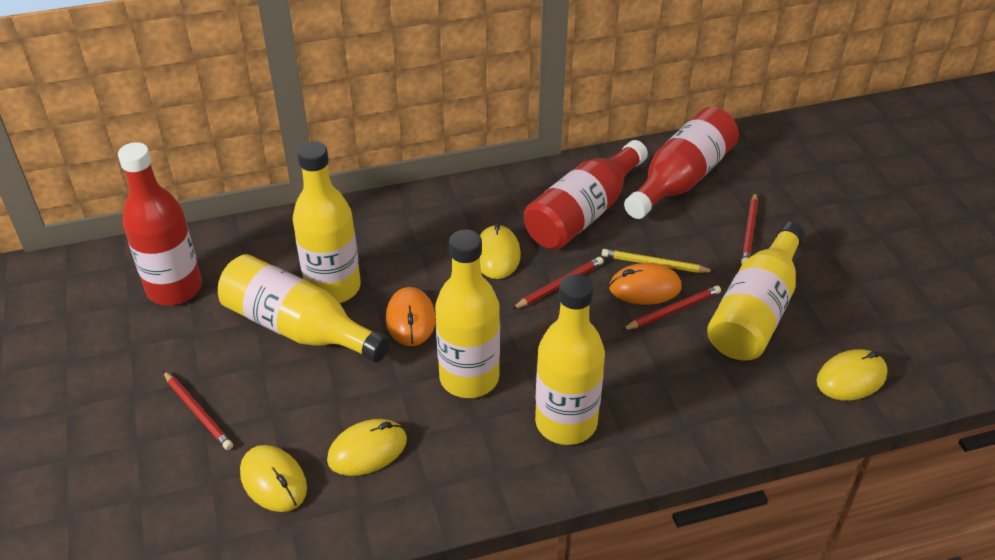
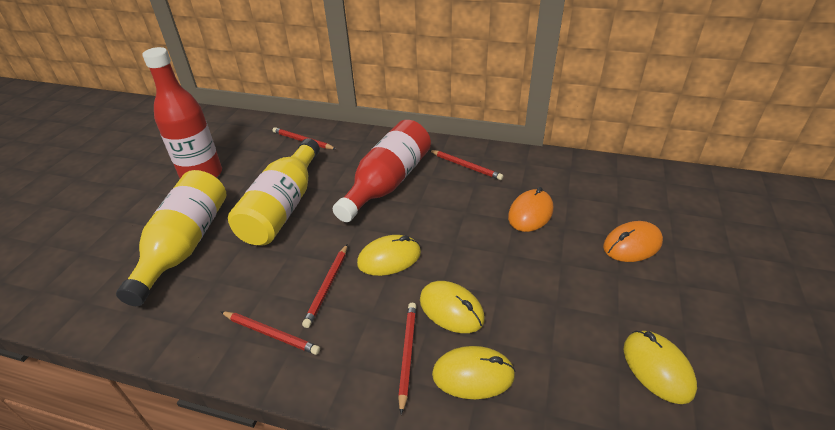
red bottle: 3 -> 2
red pencil: 4 -> 5
yellow bottle: 5 -> 2
yellow pencil: 1 -> 0

